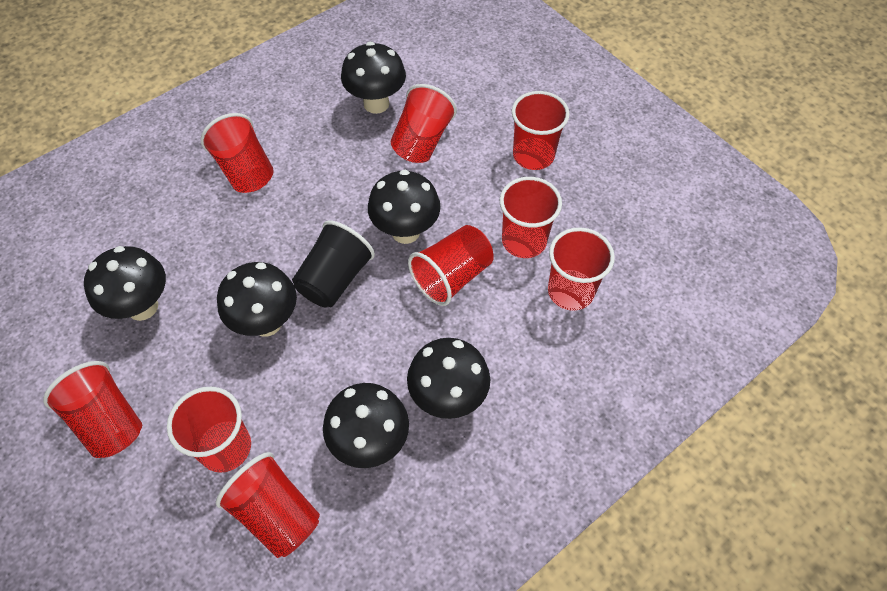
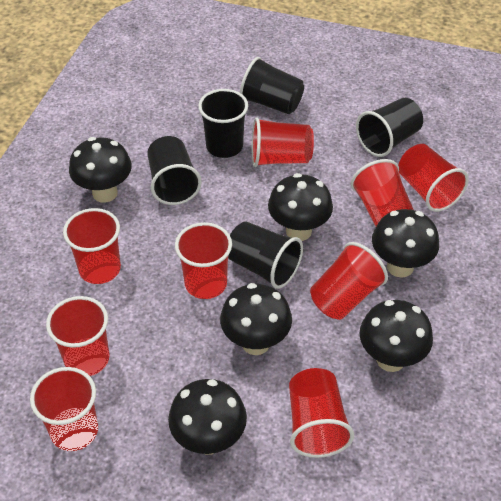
black cup: 1 -> 5

